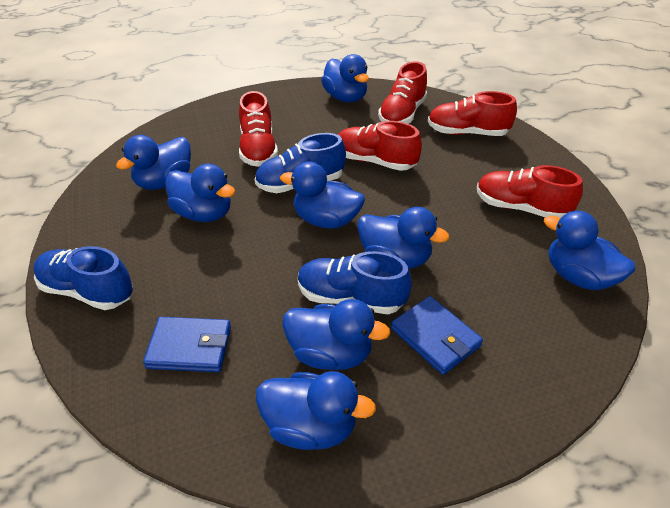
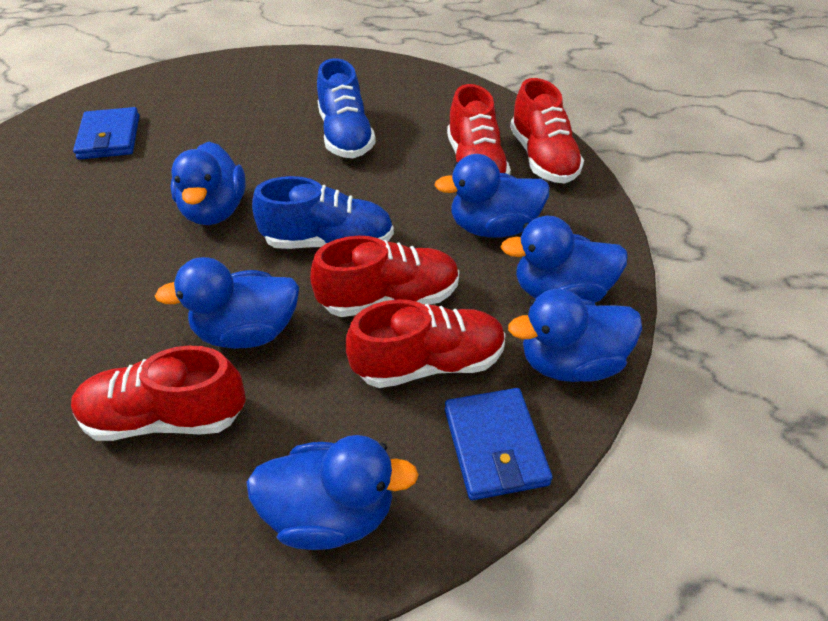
blue duck: 8 -> 6
blue shoe: 3 -> 2

